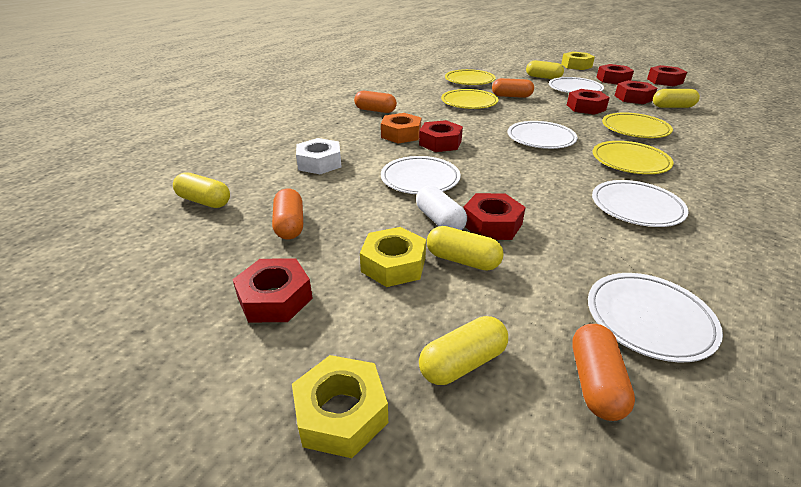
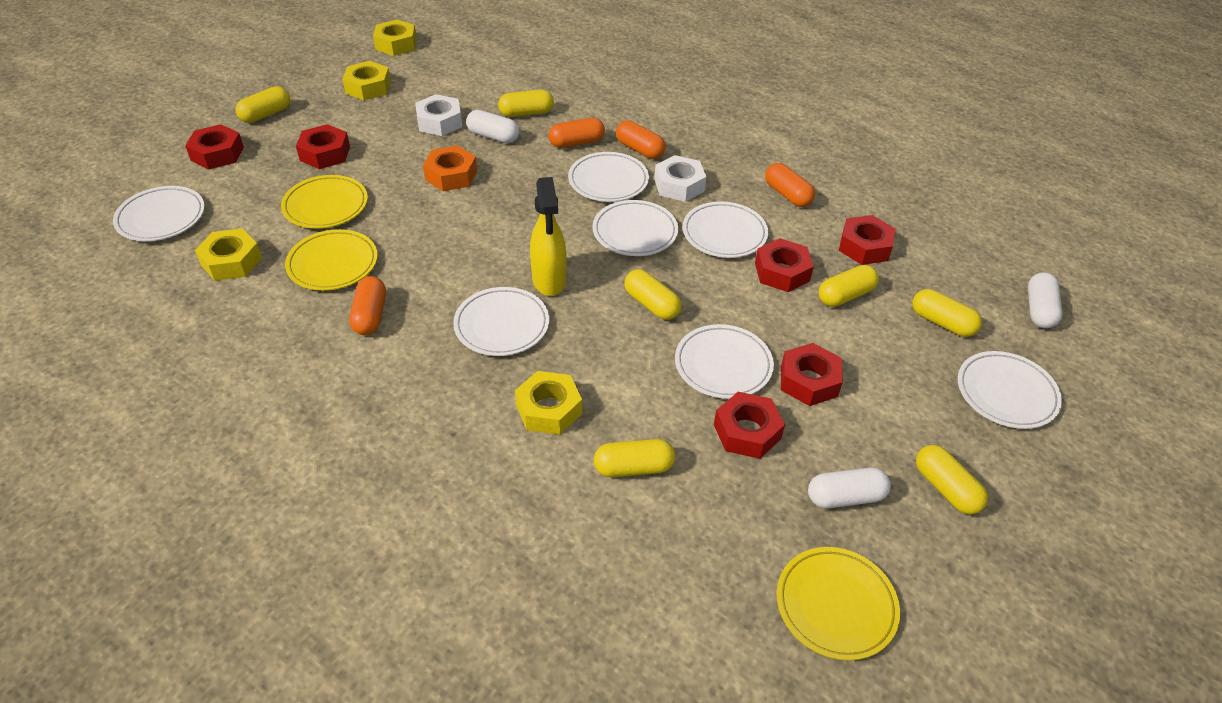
red nut: 7 -> 6
white capsule: 1 -> 3
white nut: 1 -> 2
white plate: 5 -> 7
yellow capsule: 5 -> 7
yellow nut: 3 -> 4
yellow plate: 4 -> 3
yellow spray bottle: 0 -> 1

